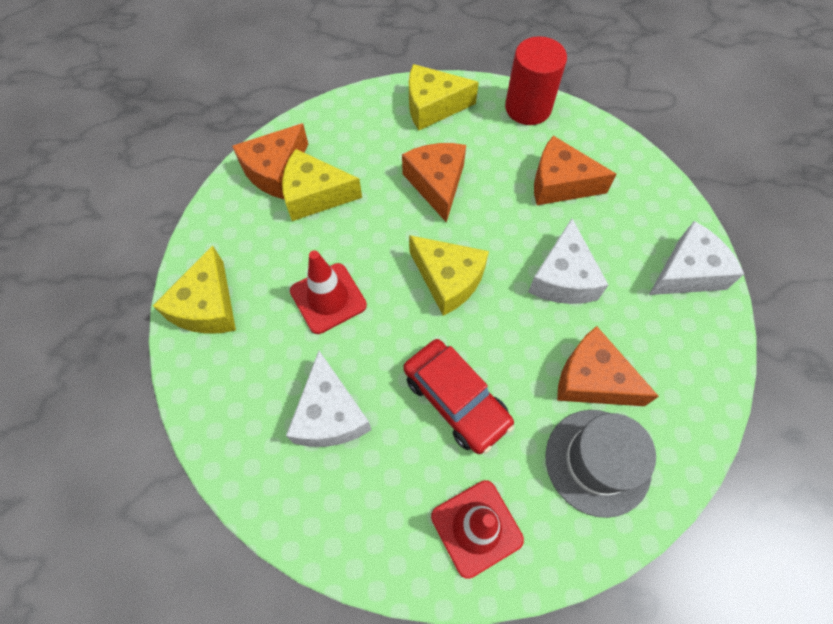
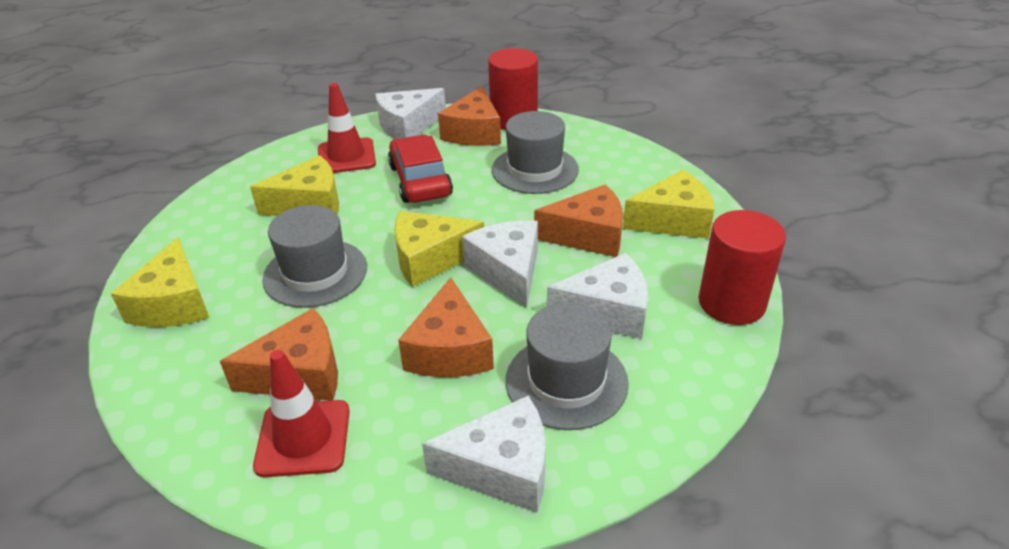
grey hat: 1 -> 3
red cylinder: 1 -> 2
white cheese: 3 -> 4

